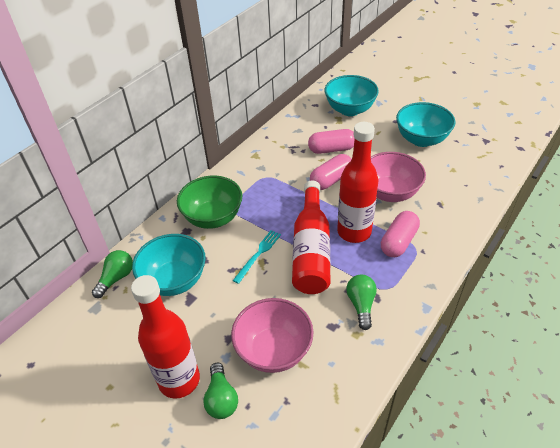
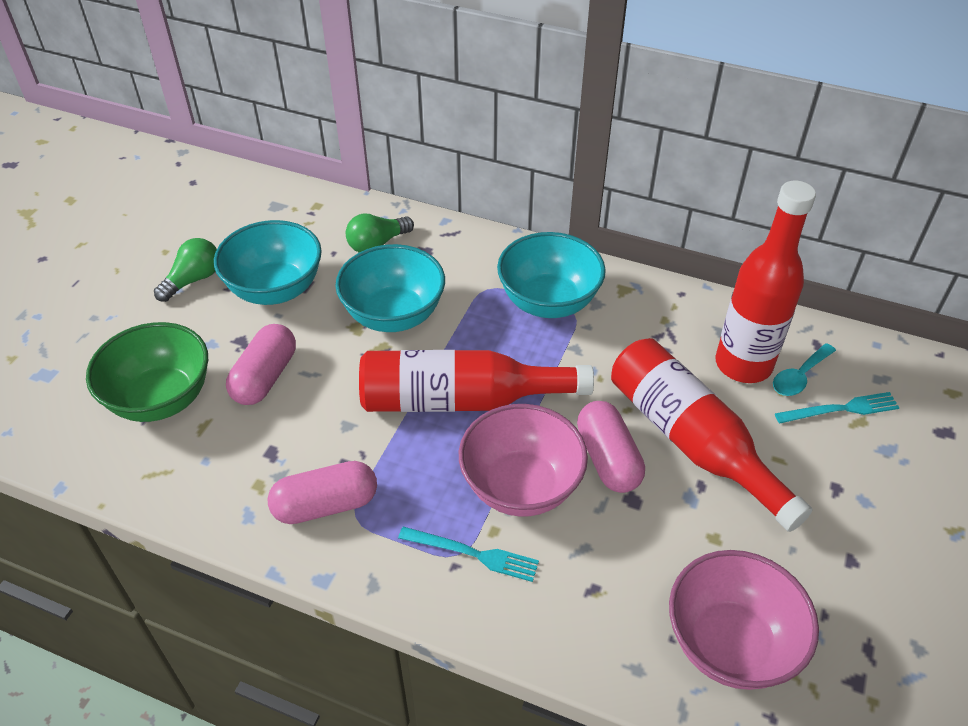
green light bulb: 3 -> 2
turquoise fork: 1 -> 2
turquoise spoon: 0 -> 1

